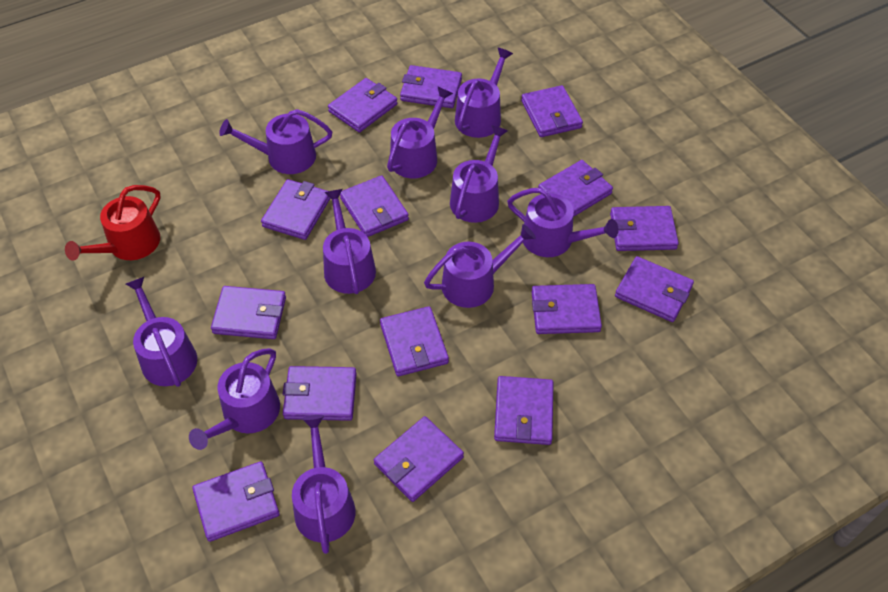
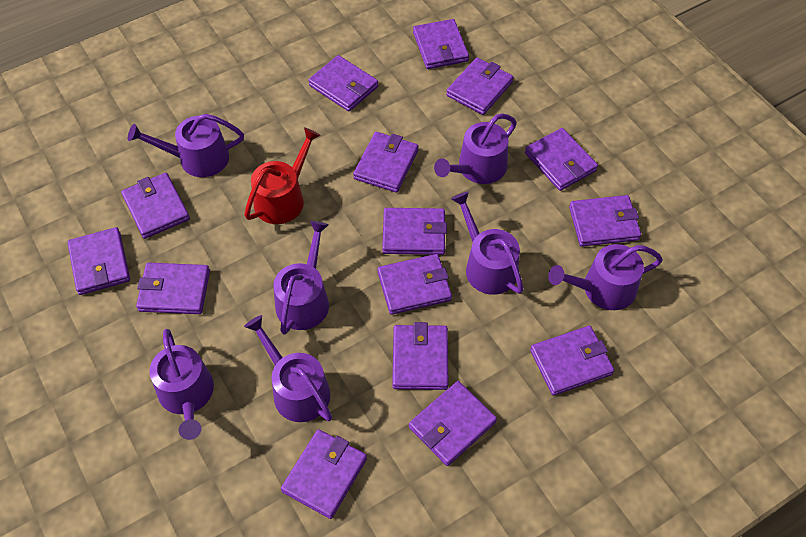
purple watering can: 10 -> 7

